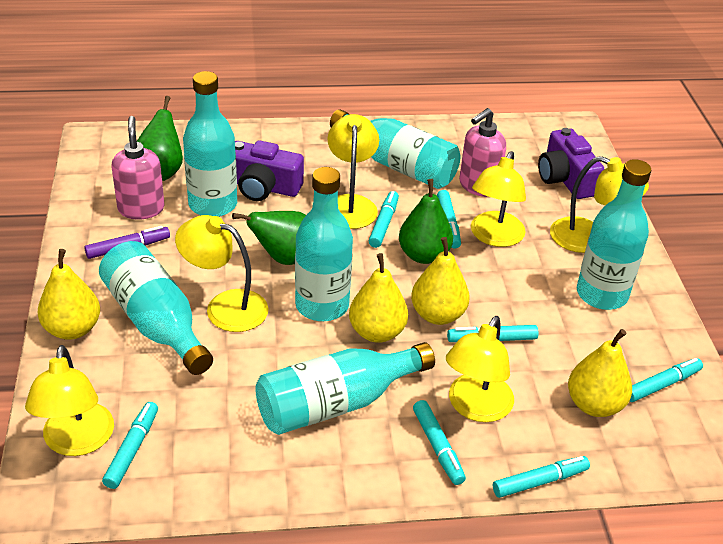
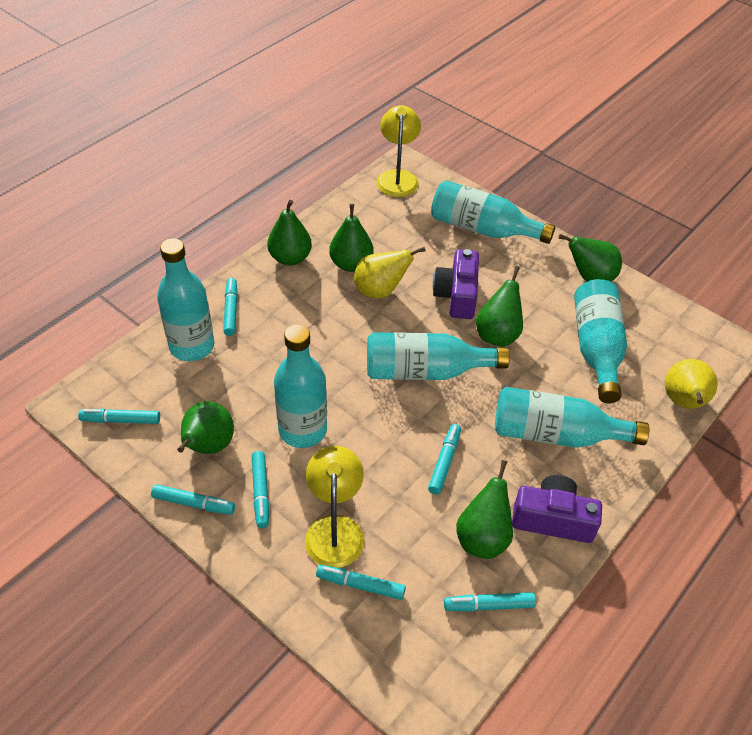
green pear: 3 -> 6
pink soap dispenser: 2 -> 0
purple marker: 1 -> 0
yellow lamp: 6 -> 2
yellow pear: 4 -> 2

